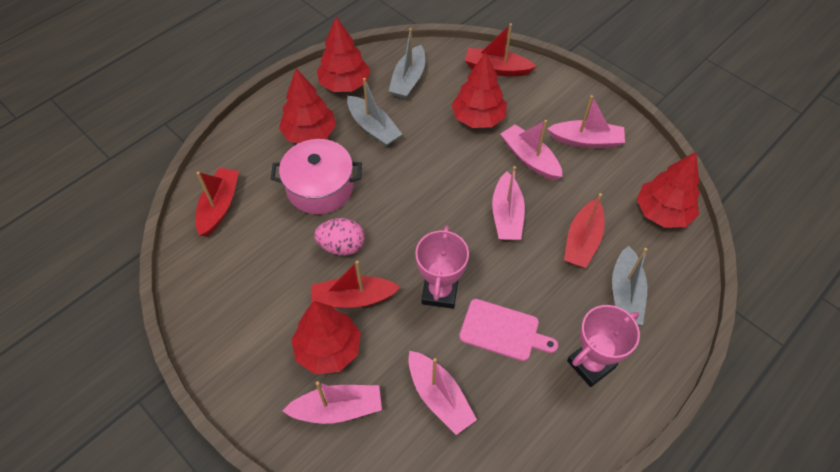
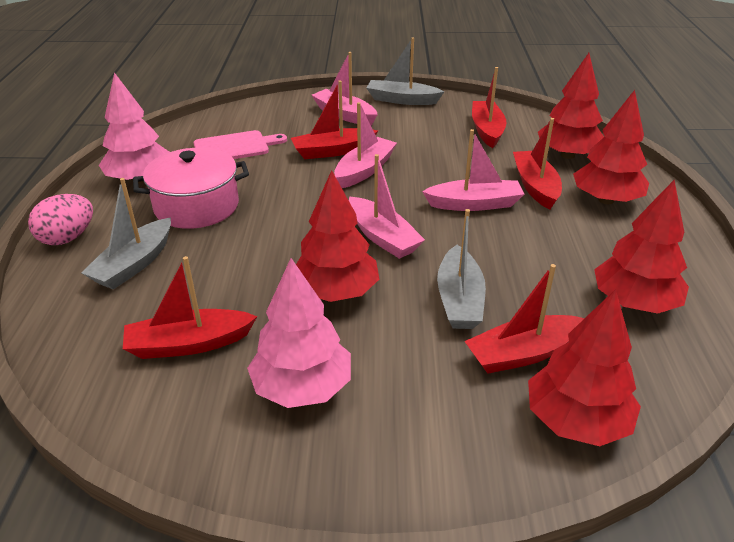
pink boat: 5 -> 4
pink tree: 0 -> 2
pink trophy: 2 -> 0
red boat: 4 -> 5

